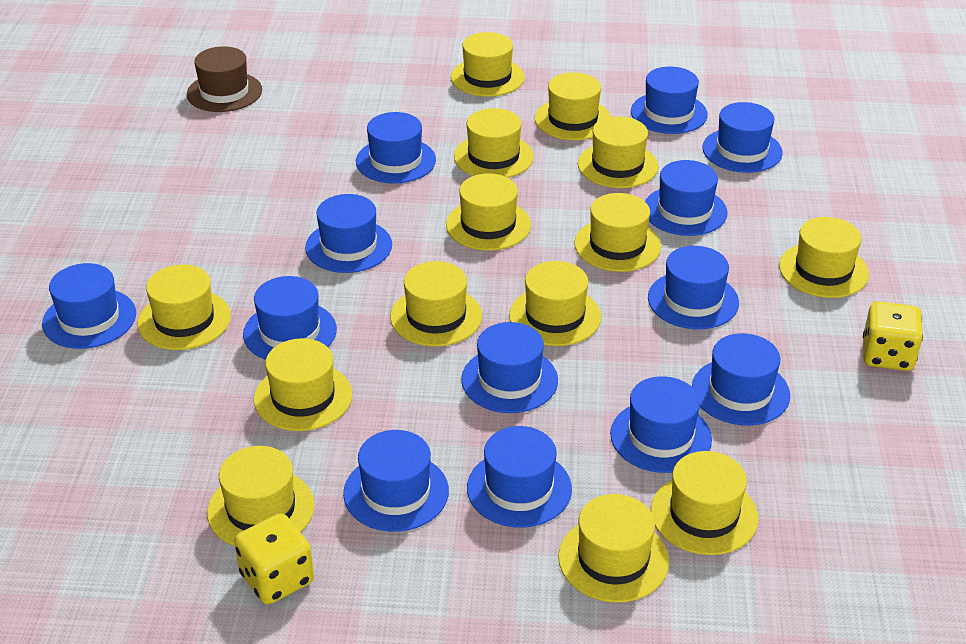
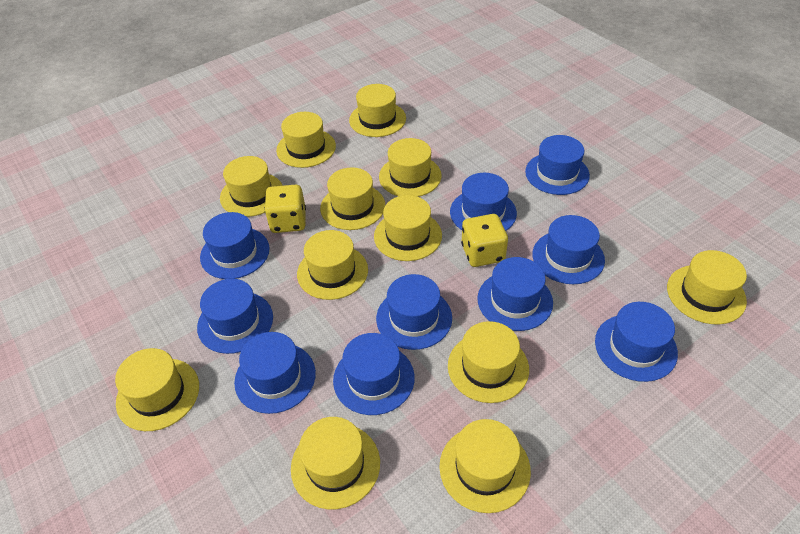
blue hat: 13 -> 10
brown hat: 1 -> 0
yellow hat: 14 -> 12

